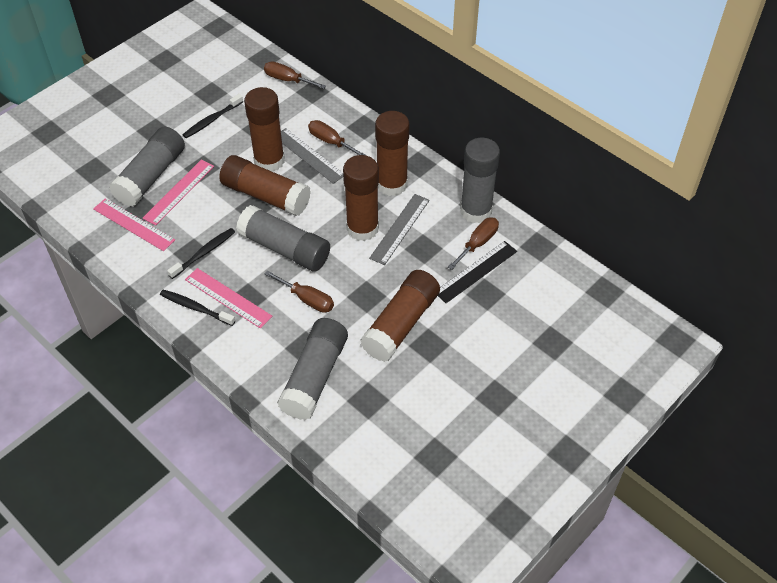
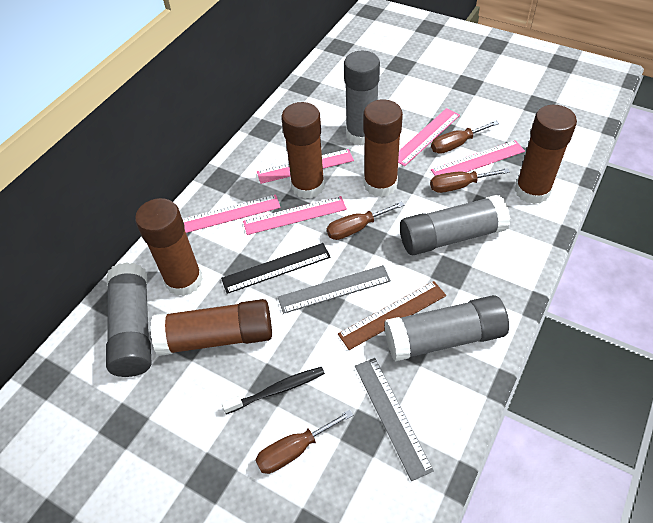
black toothbrush: 3 -> 1
brown ruler: 0 -> 1
pink ruler: 3 -> 5

